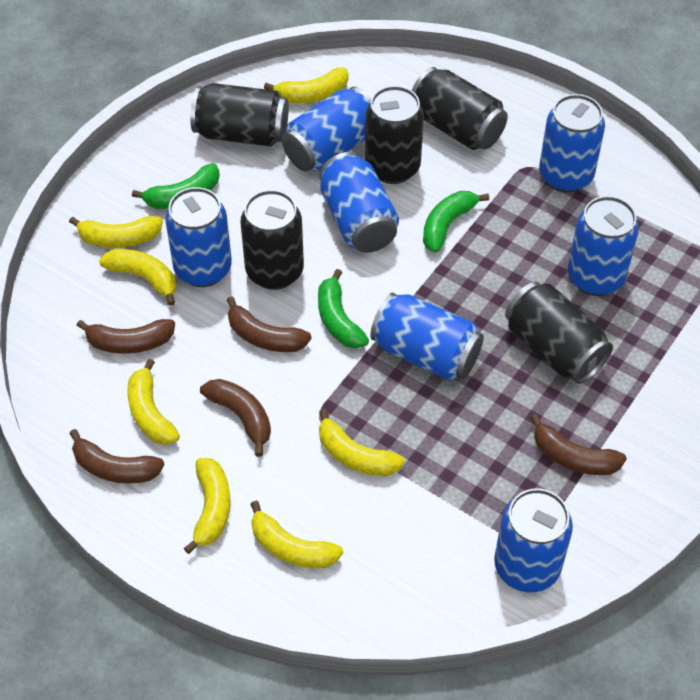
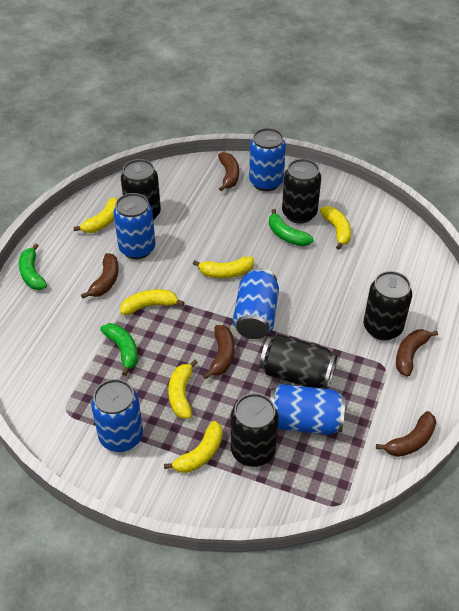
blue can: 7 -> 5
yellow banana: 7 -> 6

